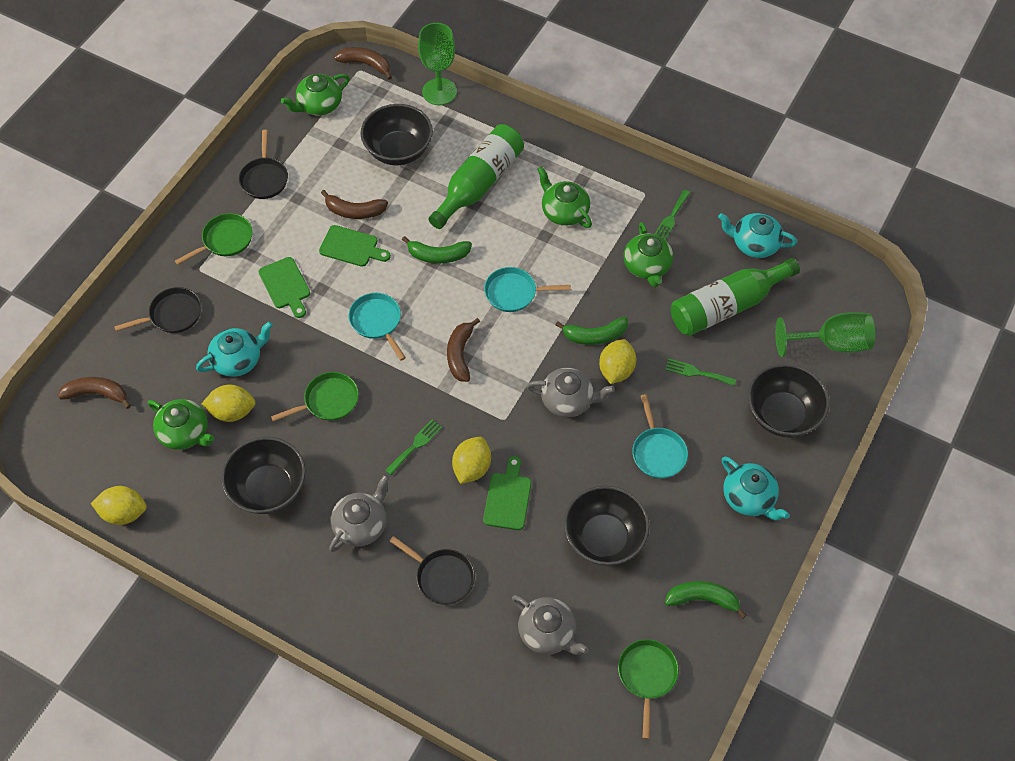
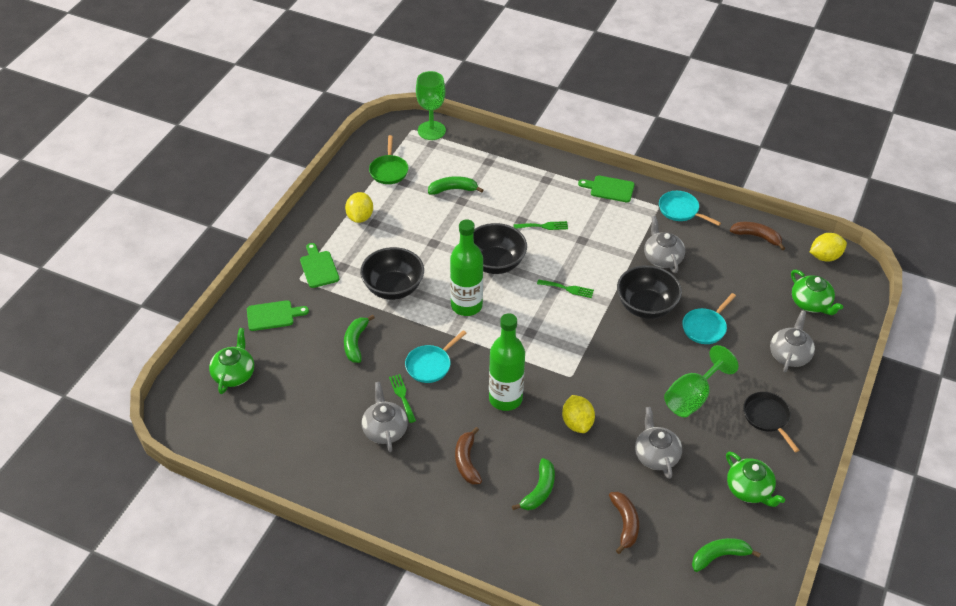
black bowl: 4 -> 3
black pan: 3 -> 1
brown banana: 4 -> 3
green banana: 3 -> 4
green pan: 3 -> 1
green teapot: 4 -> 3
grey teapot: 3 -> 4
turquoise teapot: 3 -> 0
yellow lemon: 4 -> 3

